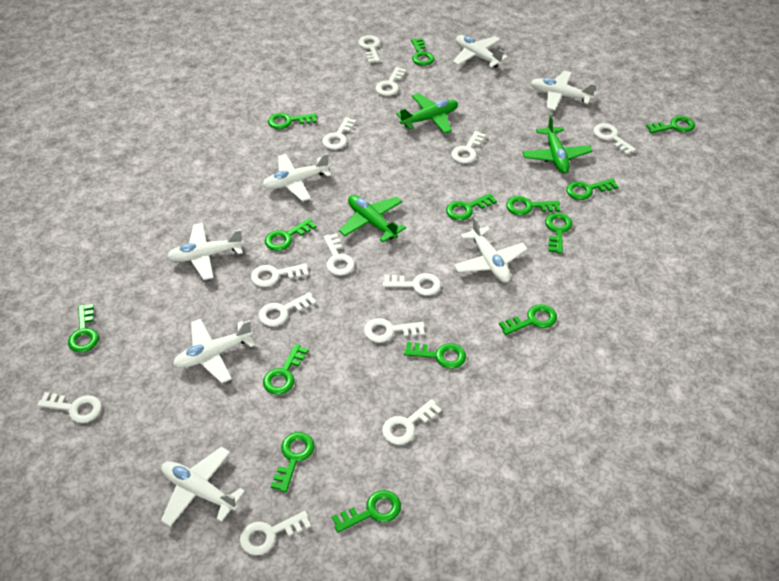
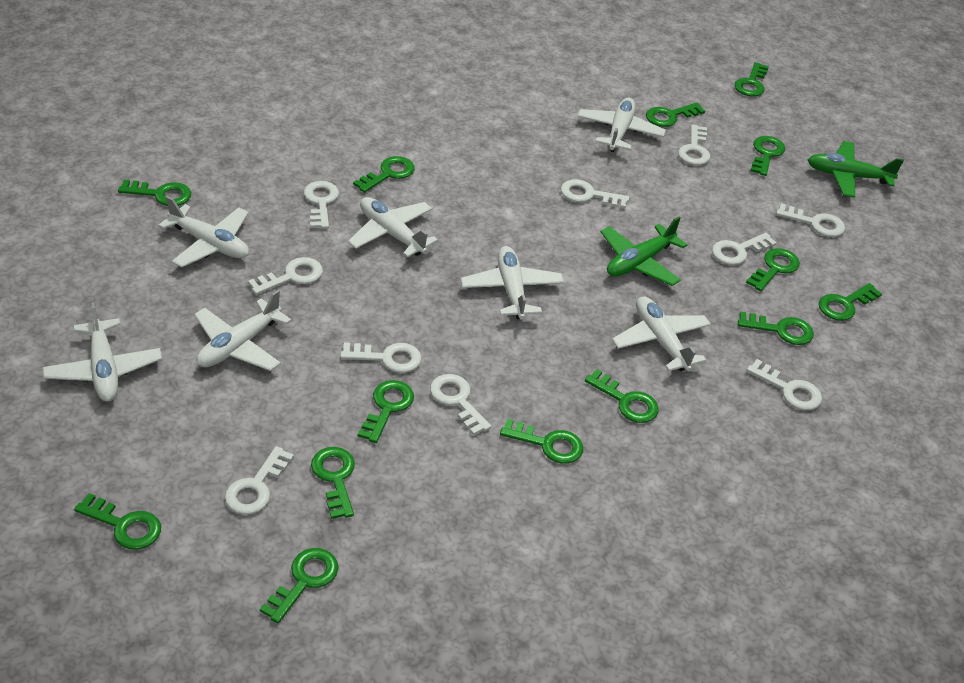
green plane: 3 -> 2
white key: 13 -> 10

